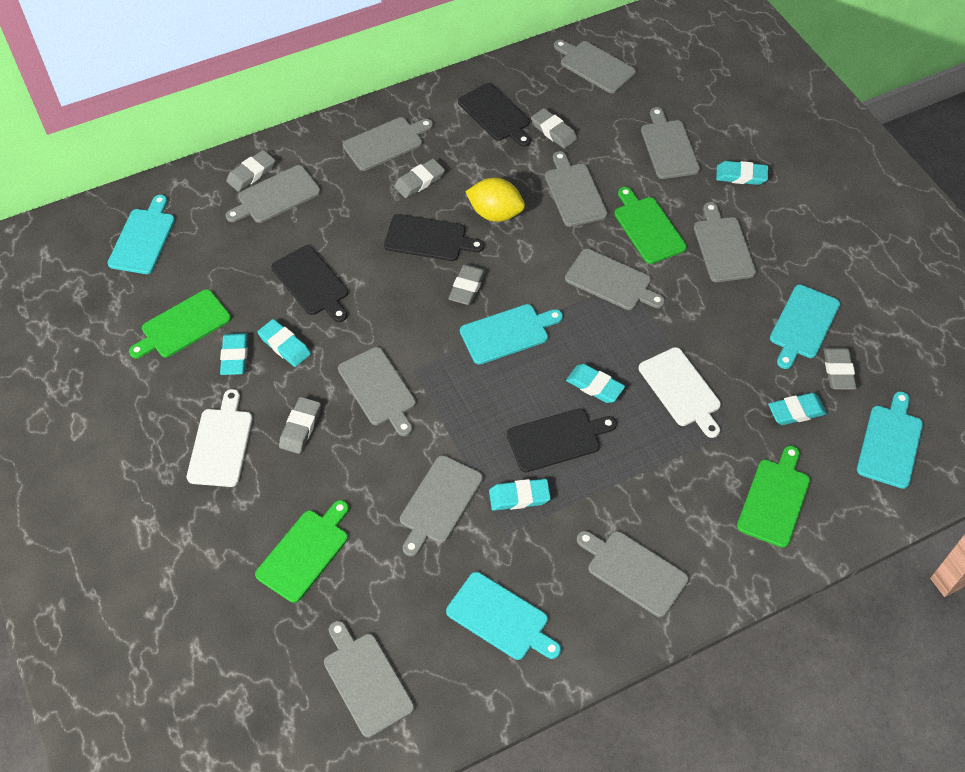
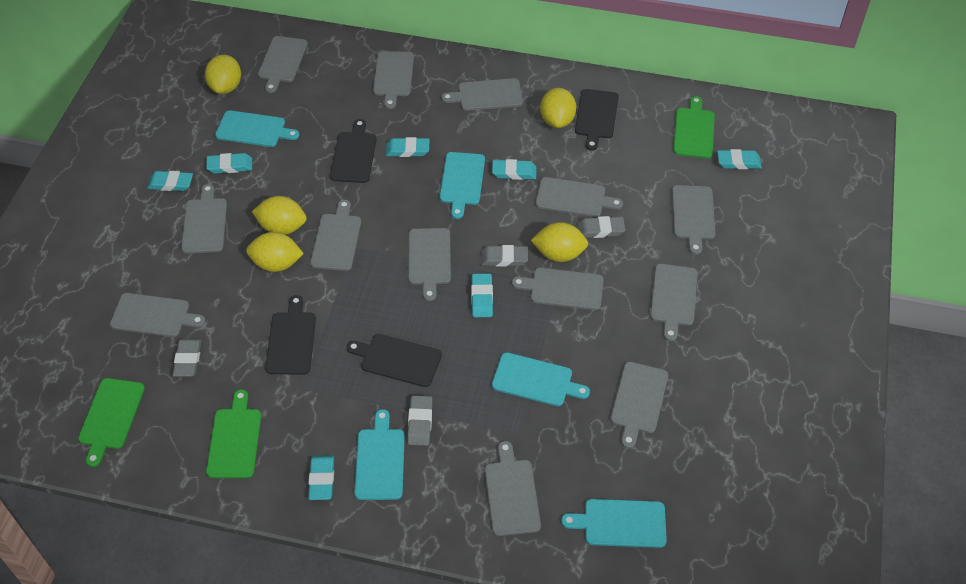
green cutting board: 4 -> 3
grey cutting board: 11 -> 13
grey eraser: 6 -> 4
turquoise eraser: 6 -> 7
white cutting board: 2 -> 0
yellow lemon: 1 -> 5

